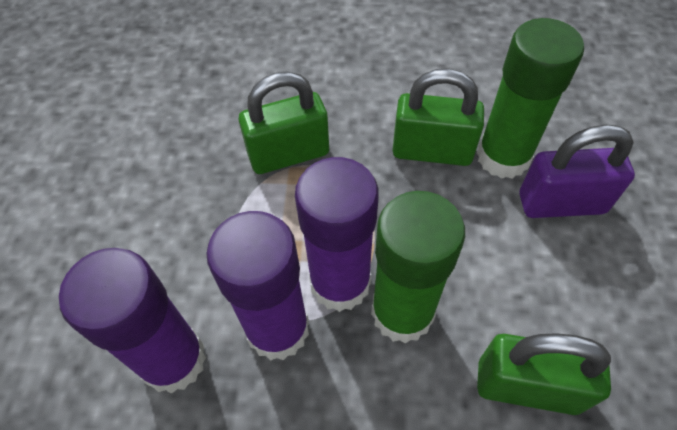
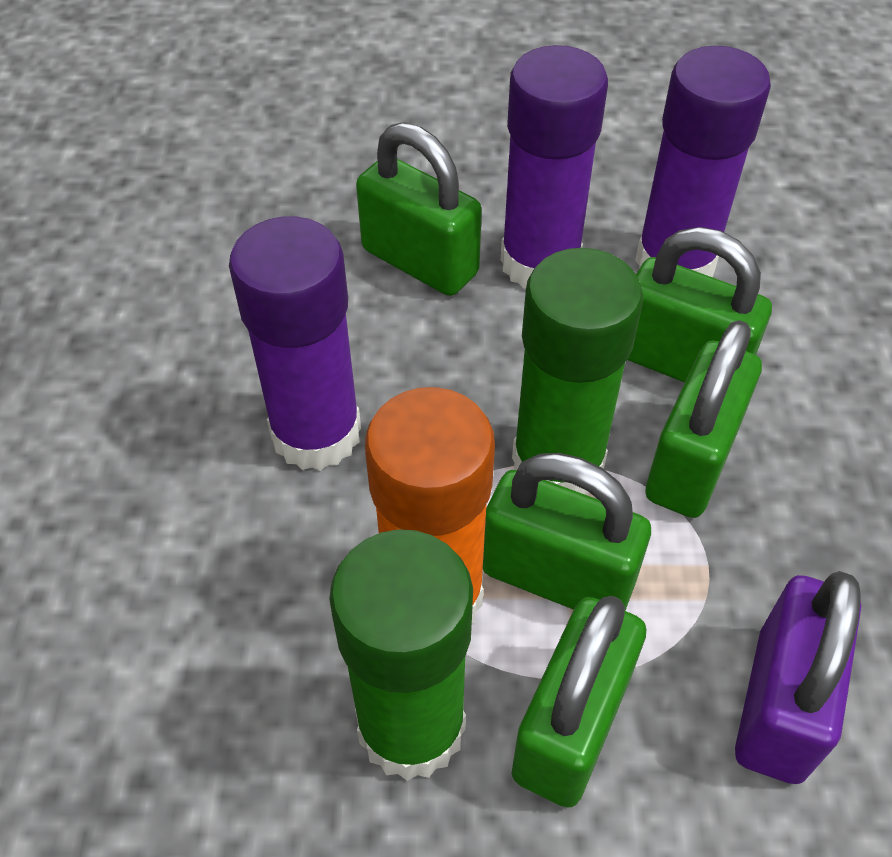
green padlock: 3 -> 5
orange glue stick: 0 -> 1

